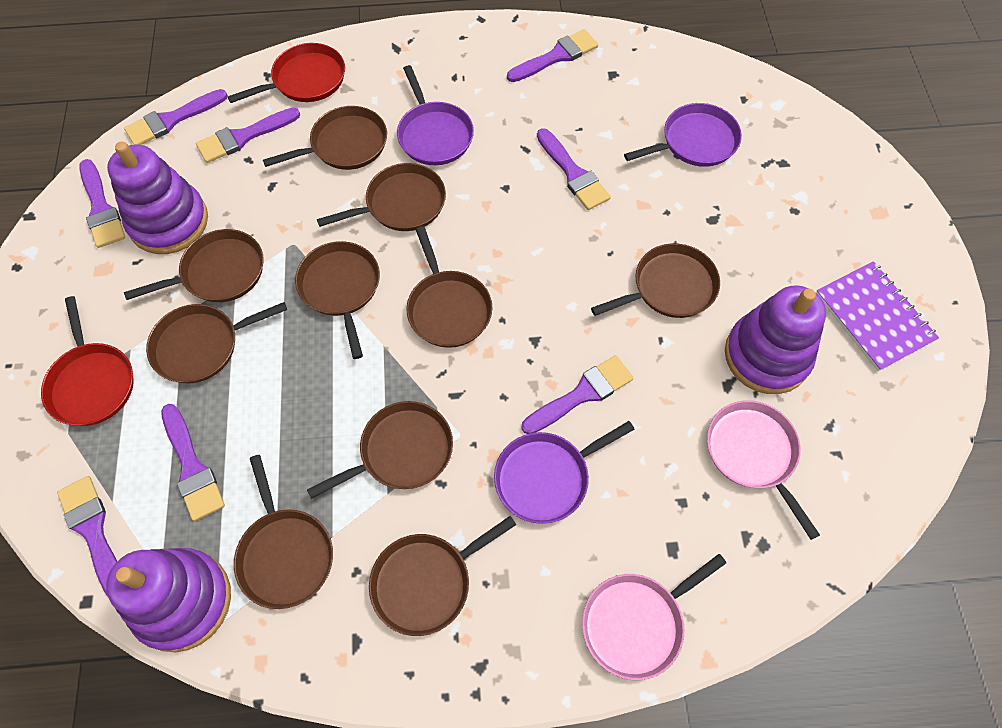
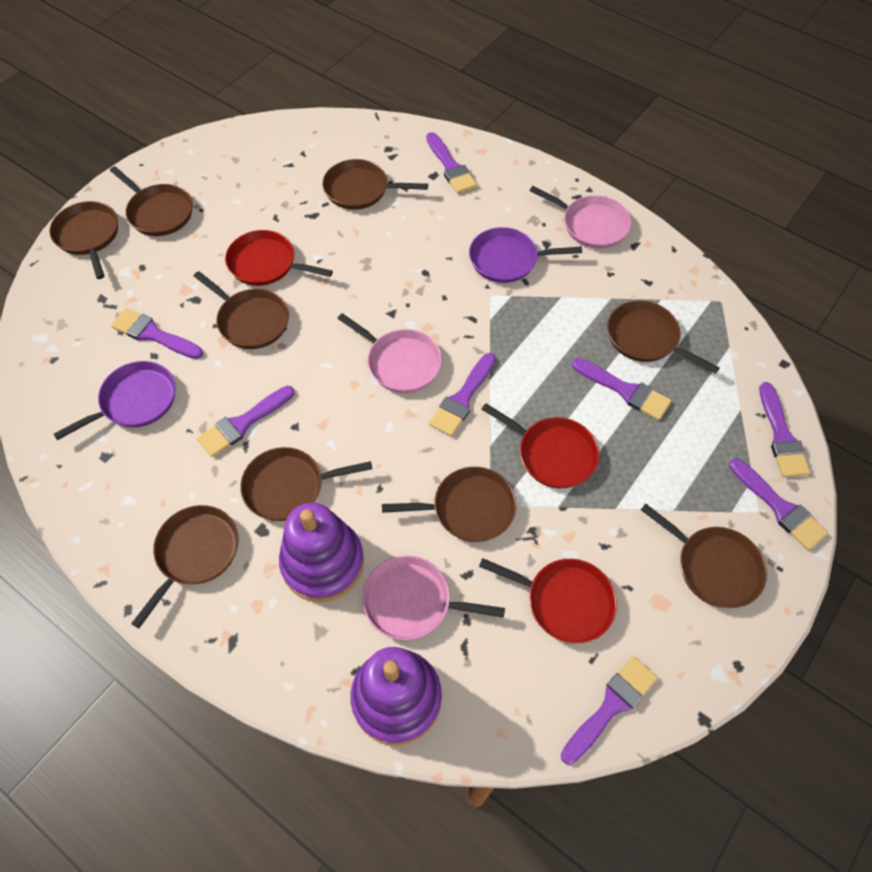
brown pan: 10 -> 9
pink pan: 2 -> 3
purple notebook: 1 -> 0
purple pan: 3 -> 2
purple stacking toy: 3 -> 2
red pan: 2 -> 3

